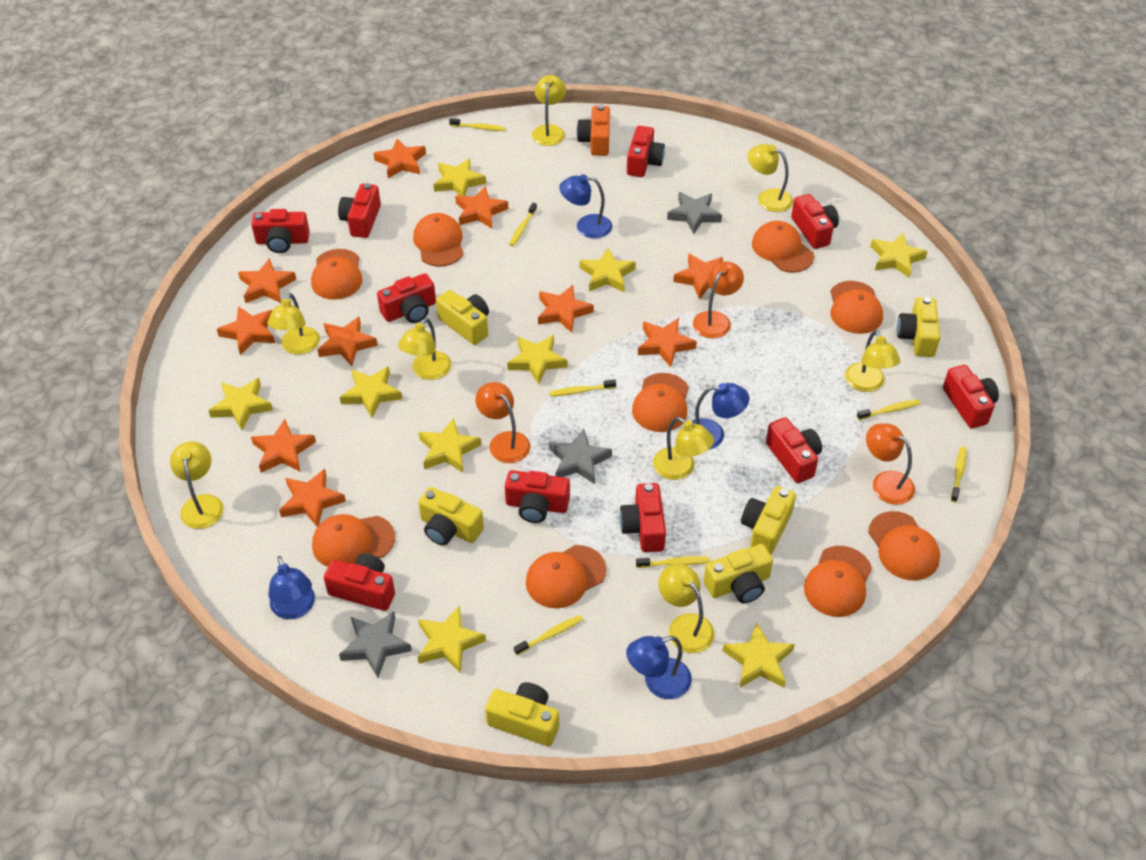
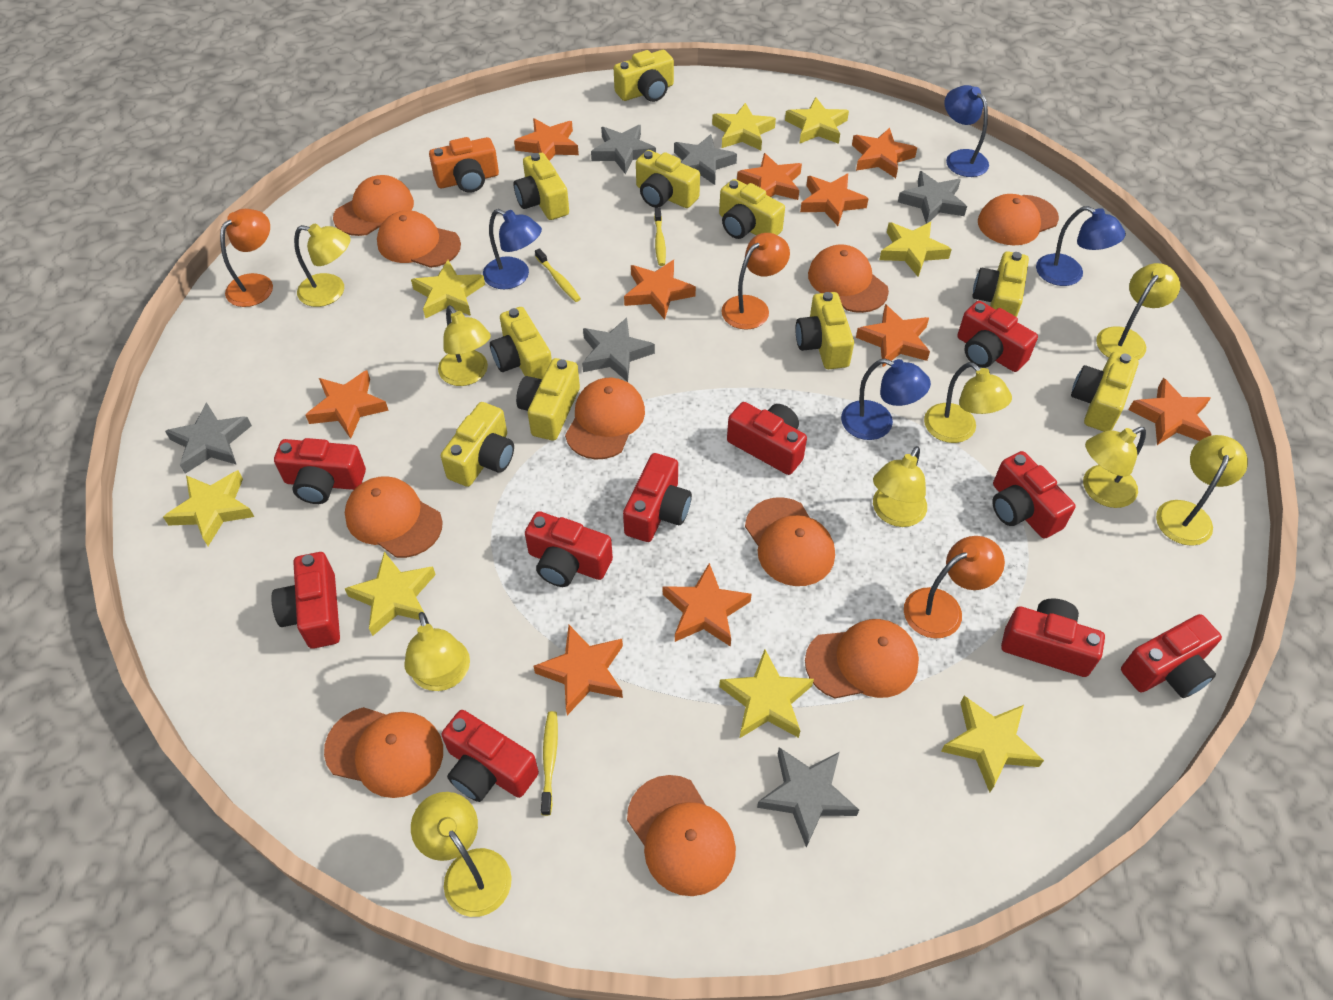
grey star: 3 -> 6
orange cap: 9 -> 10
yellow camera: 6 -> 10
yellow lamp: 8 -> 9
yellow star: 9 -> 8
yellow toothbrush: 7 -> 3

